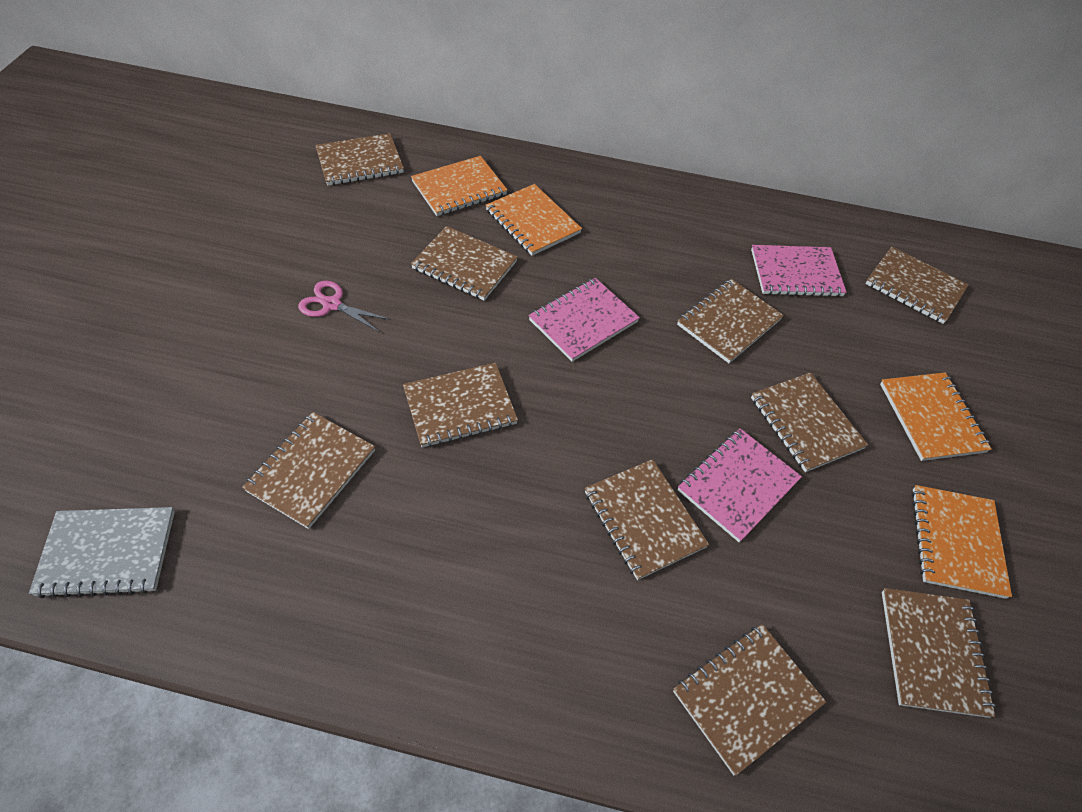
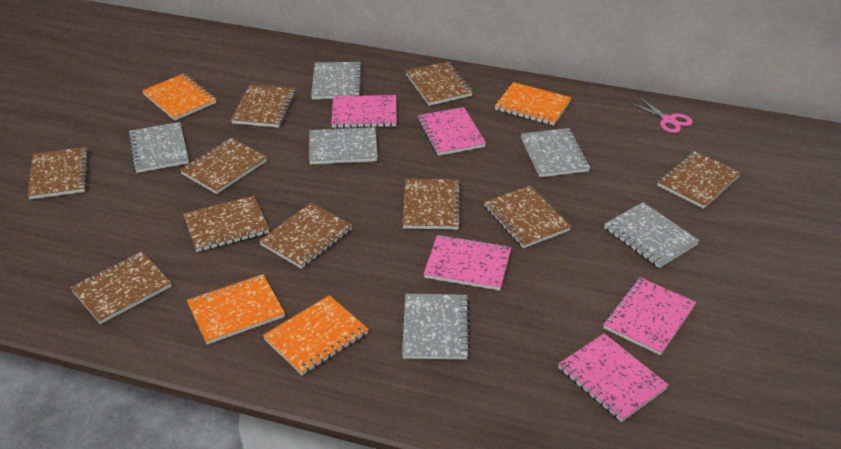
grey notebook: 1 -> 6
pink notebook: 3 -> 5

